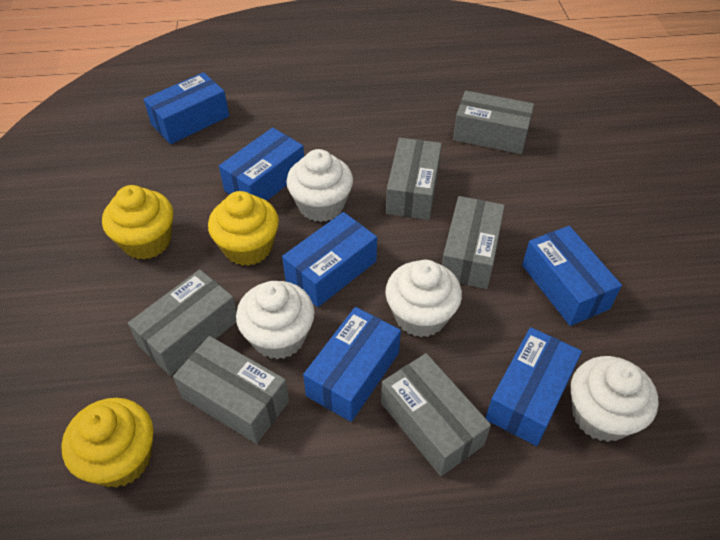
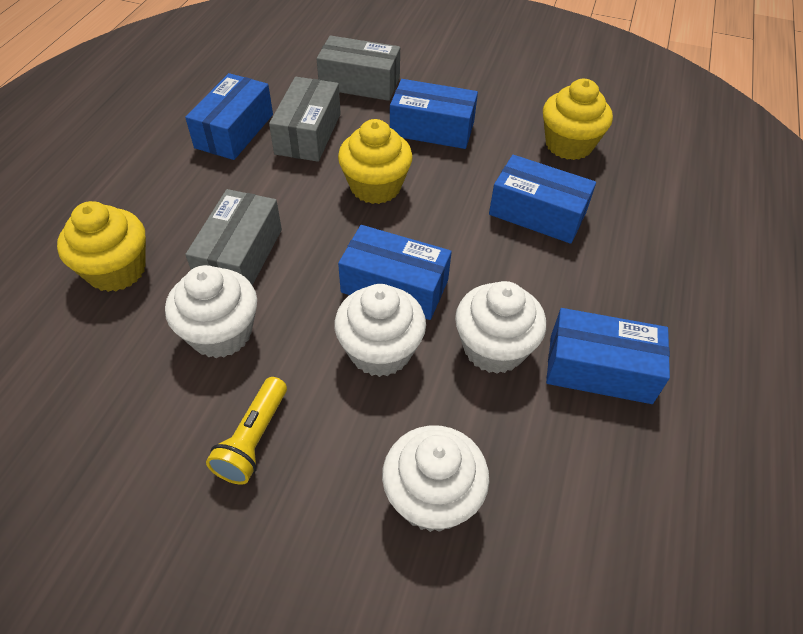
blue box: 6 -> 5
grey box: 6 -> 3
yellow flashlight: 0 -> 1

